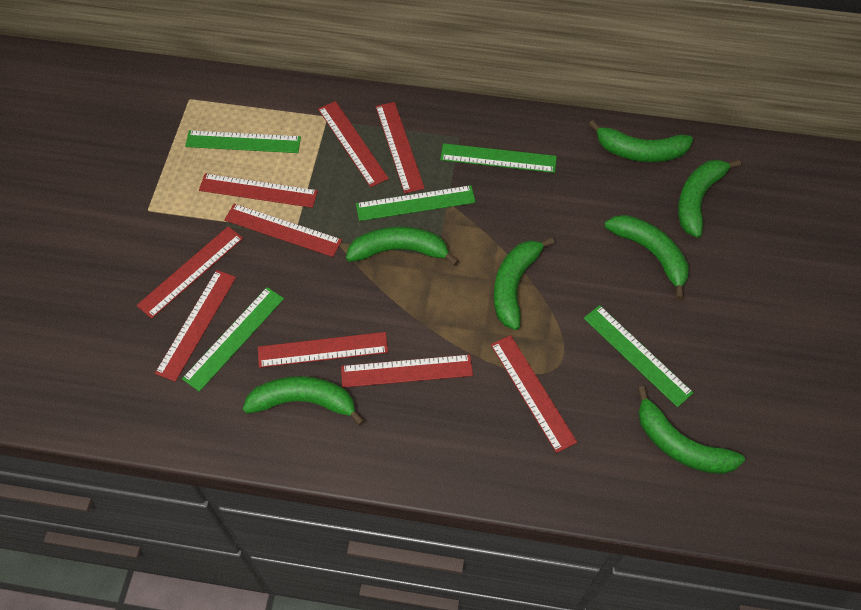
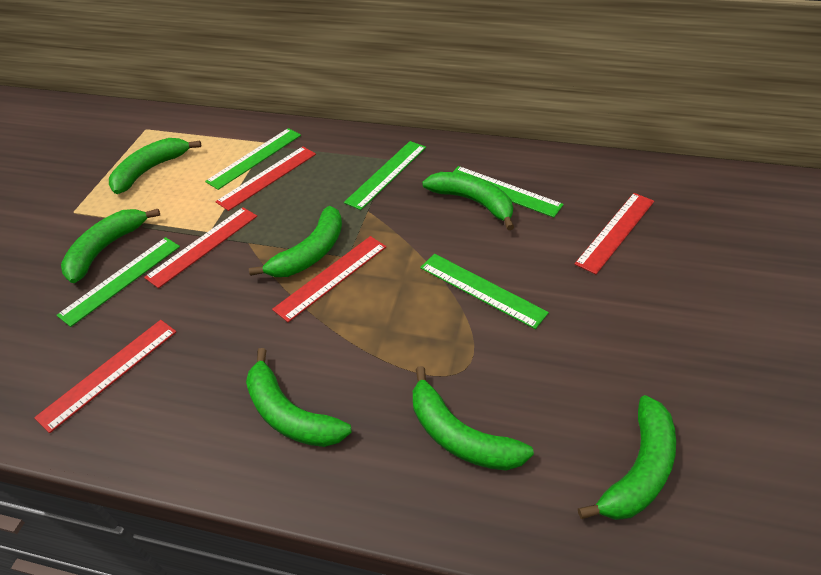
red ruler: 9 -> 5

